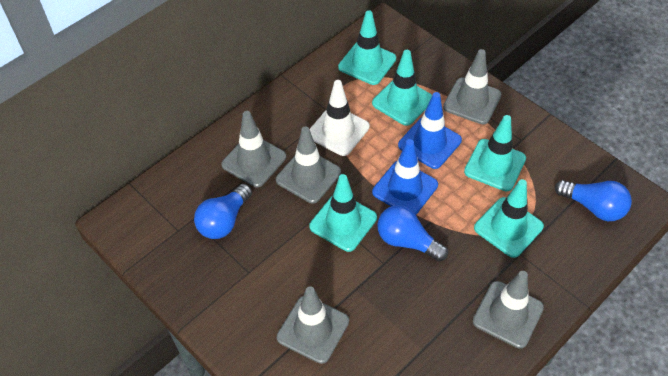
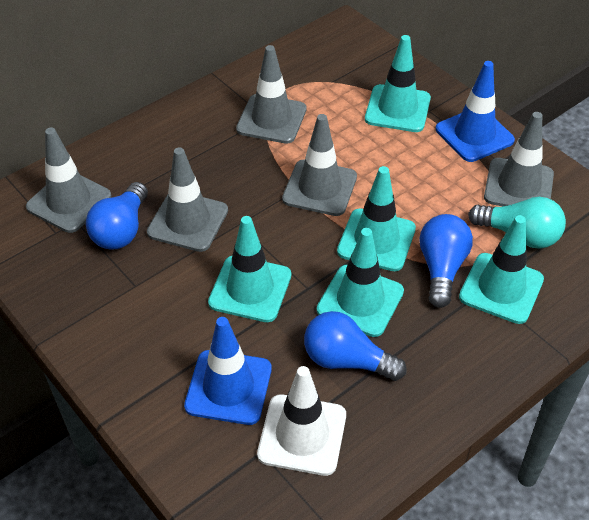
turquoise light bulb: 0 -> 1

